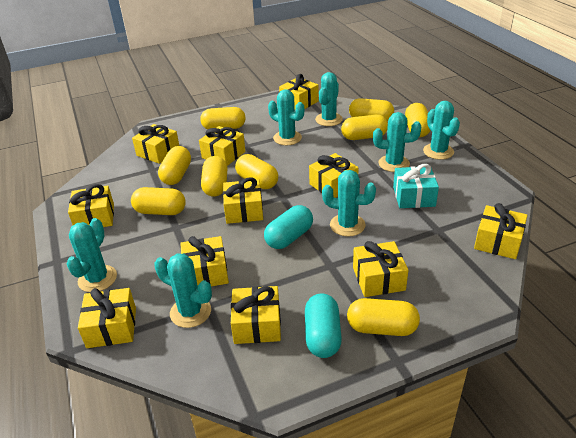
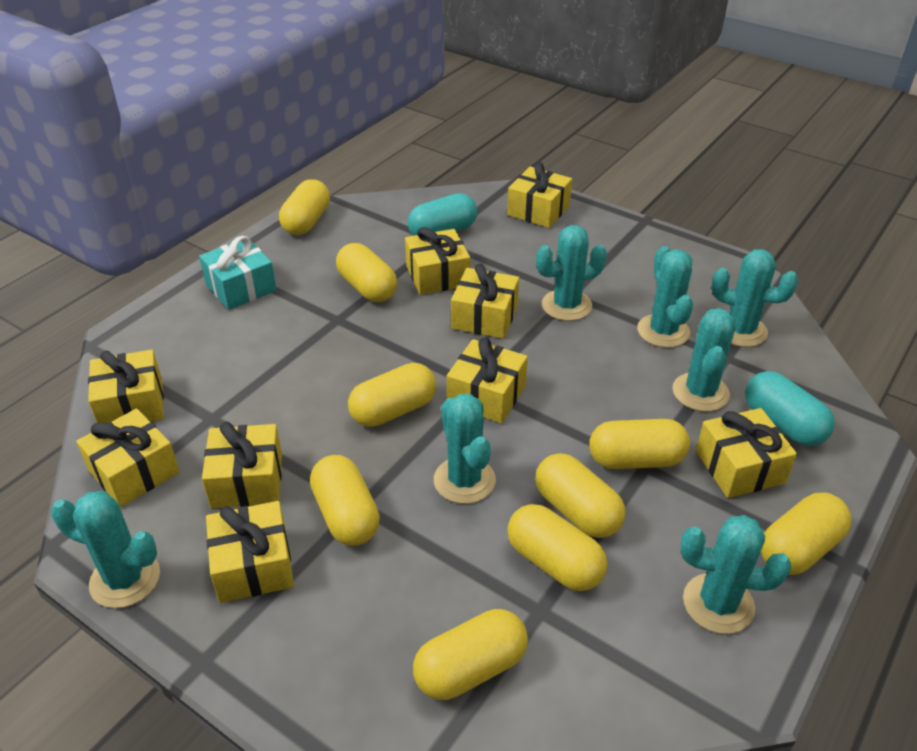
yellow gift: 11 -> 9

